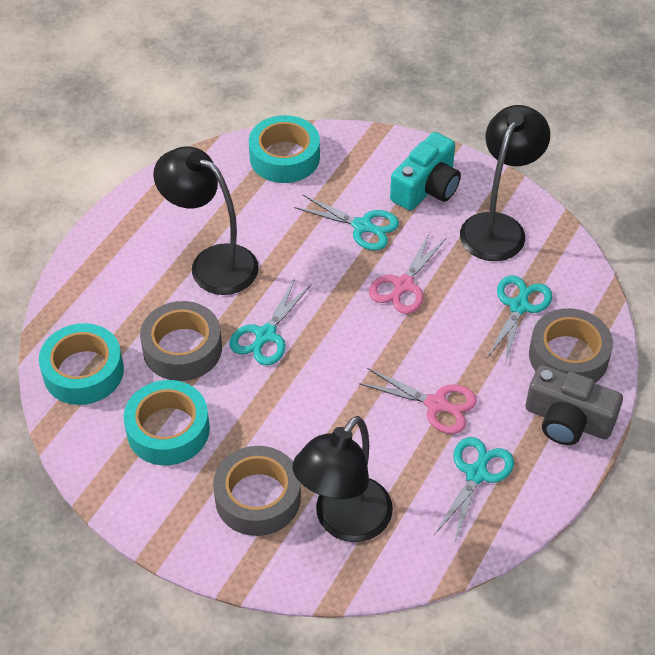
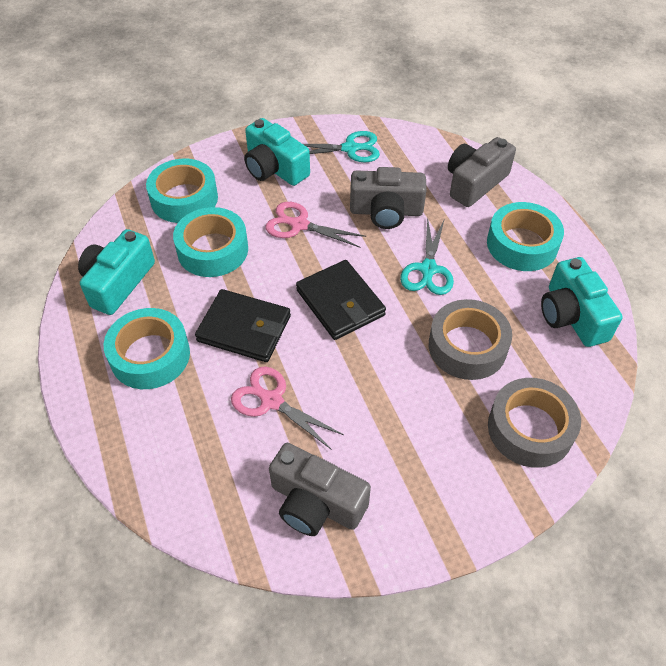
black lamp: 3 -> 0
black wallet: 0 -> 2
grey camera: 1 -> 3
grey tape: 3 -> 2
turquoise camera: 1 -> 3
turquoise scissors: 4 -> 2
turquoise tape: 3 -> 4

